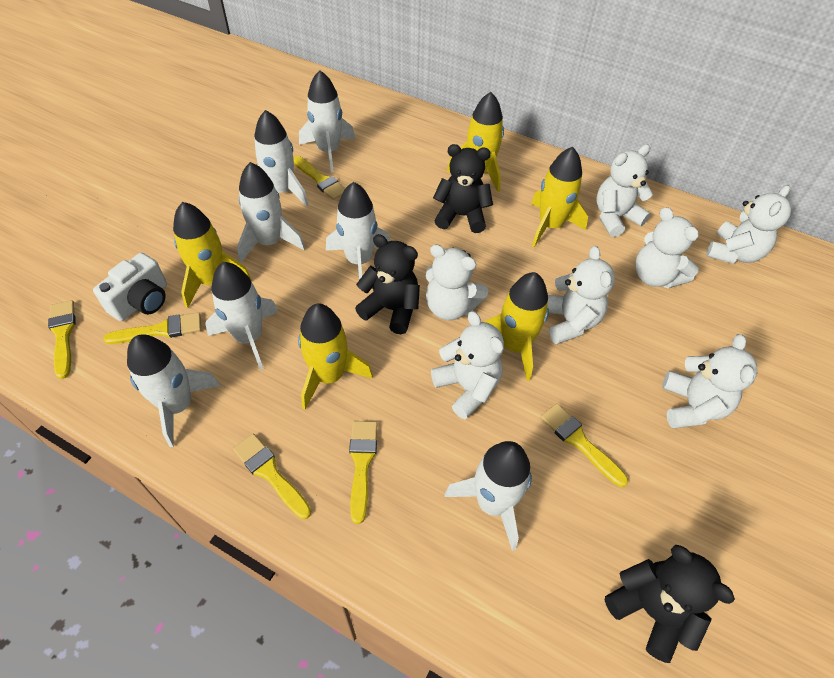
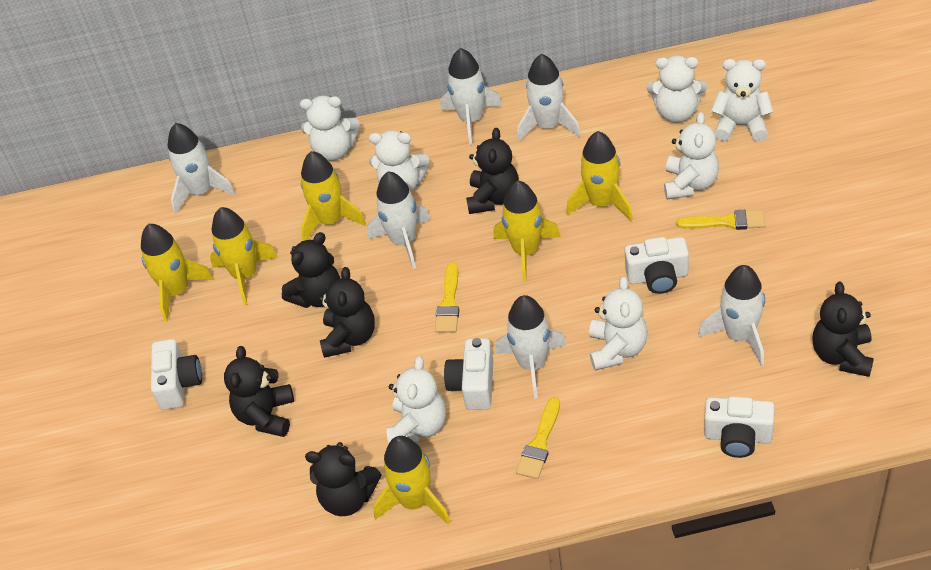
black teddy bear: 3 -> 6
white camera: 1 -> 4
white rocket: 7 -> 6
yellow brush: 6 -> 3
yellow rocket: 5 -> 6

